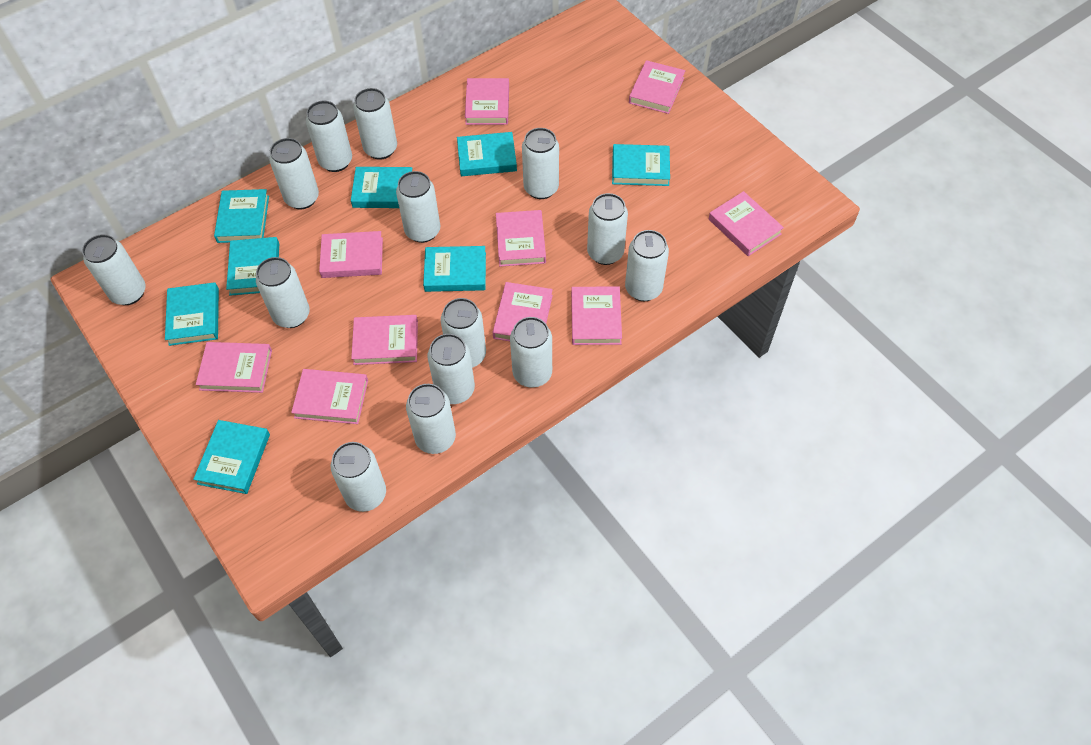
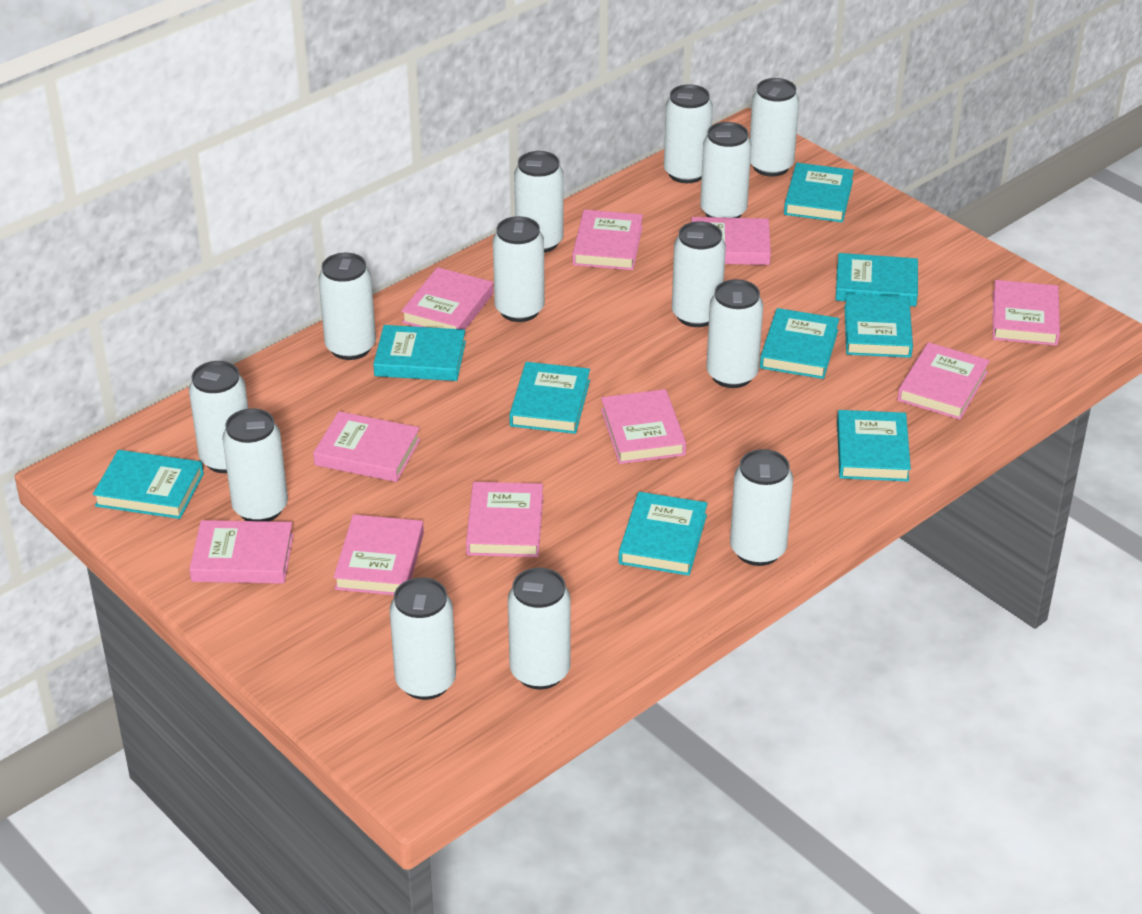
turquoise book: 8 -> 9
white can: 14 -> 13

